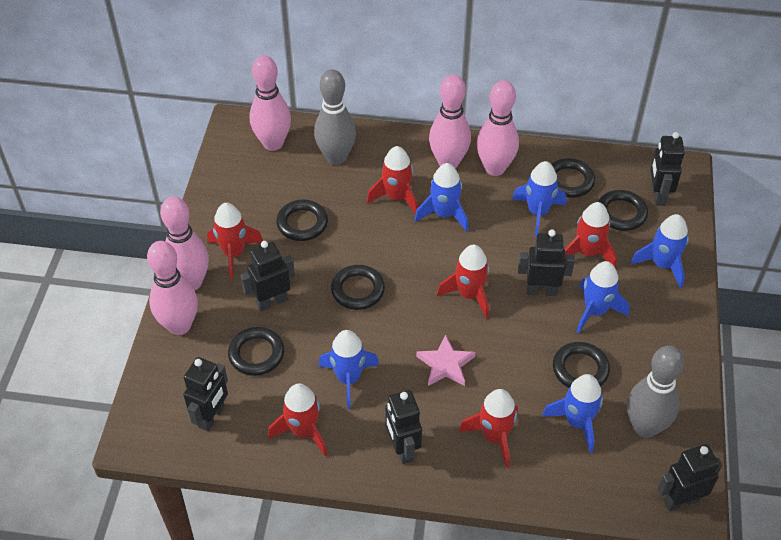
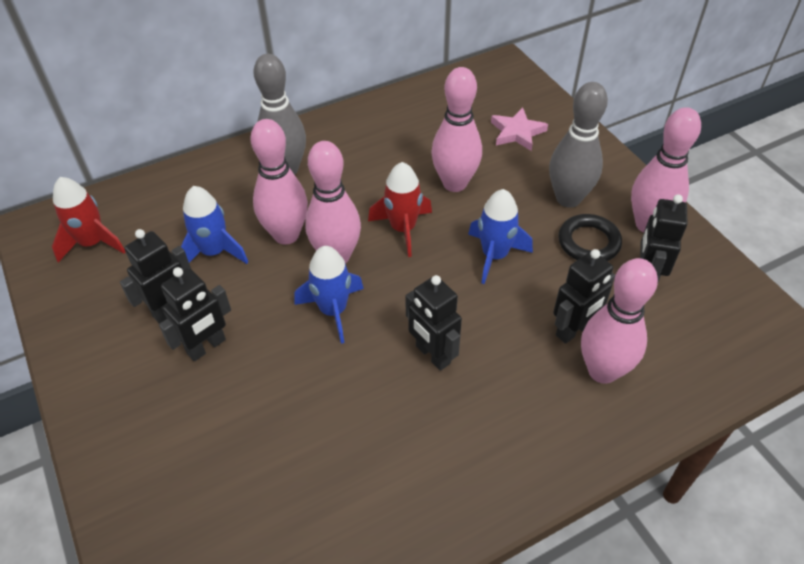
black ring: 6 -> 1
black robot: 6 -> 5
blue rocket: 6 -> 3
red rocket: 6 -> 2

